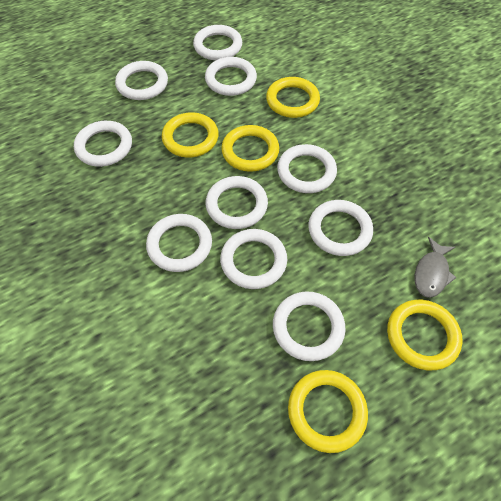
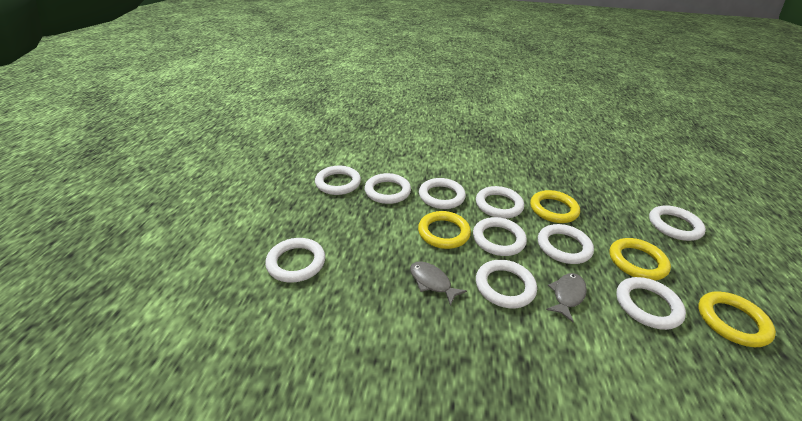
grey fish: 1 -> 2
yellow ring: 5 -> 4

